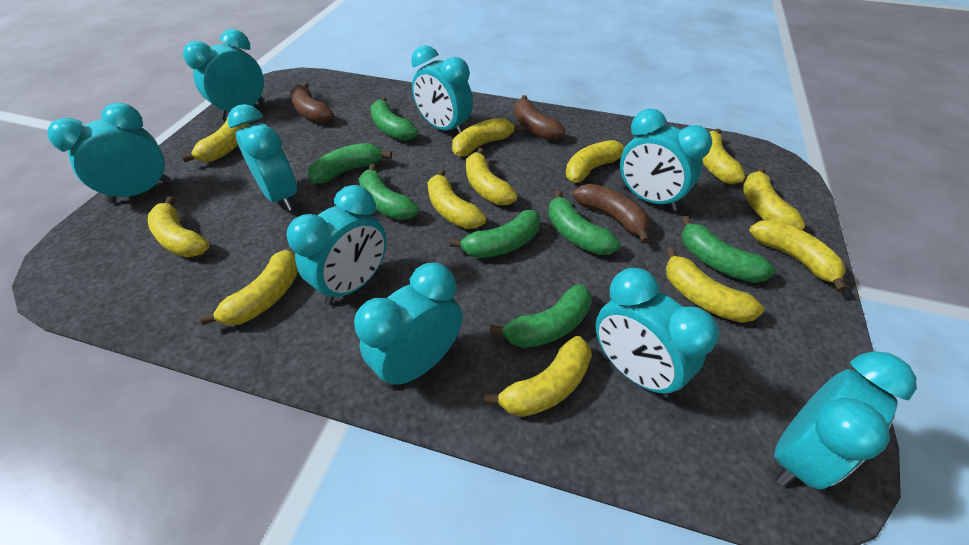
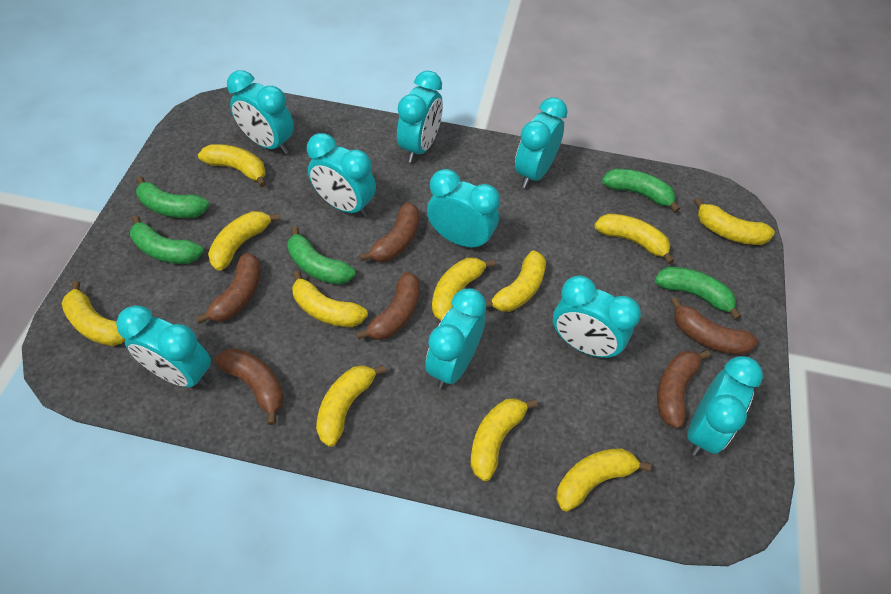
brown banana: 3 -> 6
green banana: 7 -> 5
yellow banana: 12 -> 11

